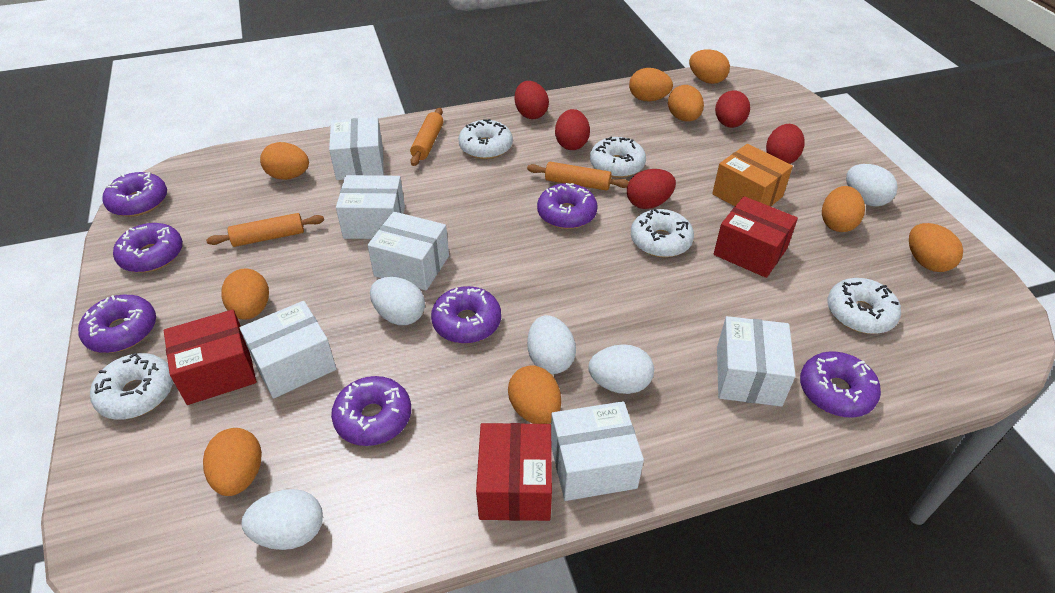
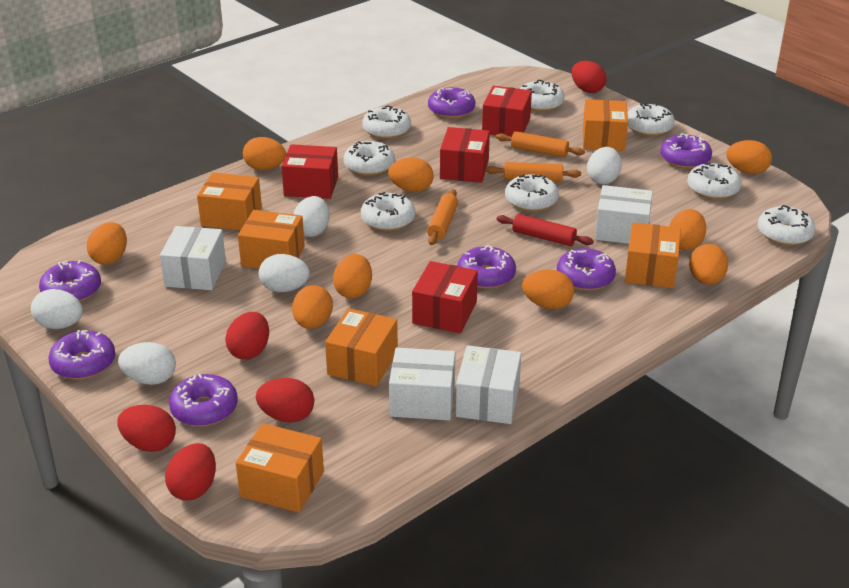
orange box: 1 -> 6
red box: 3 -> 4
red rolling pin: 0 -> 1
white box: 6 -> 4
white donut: 5 -> 8

